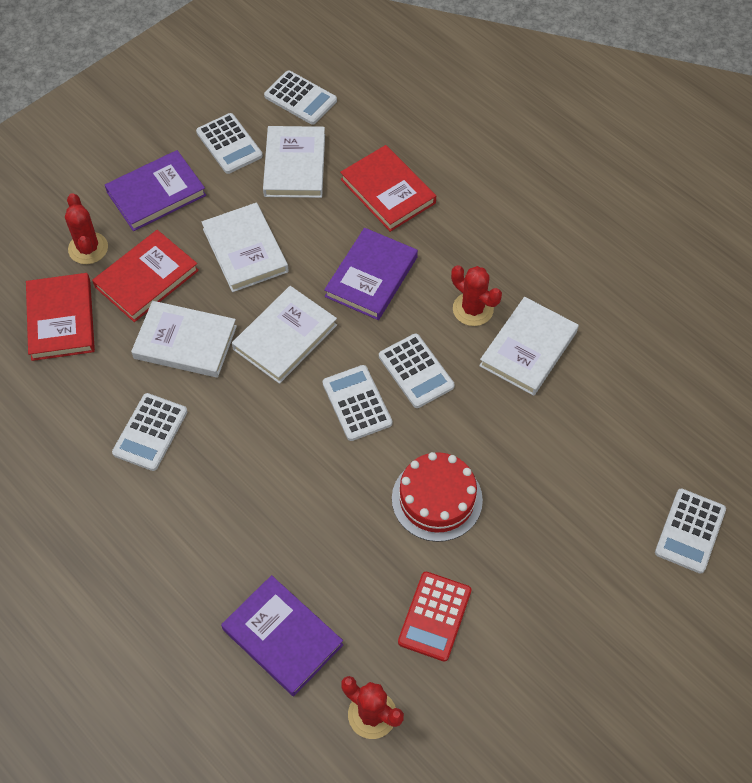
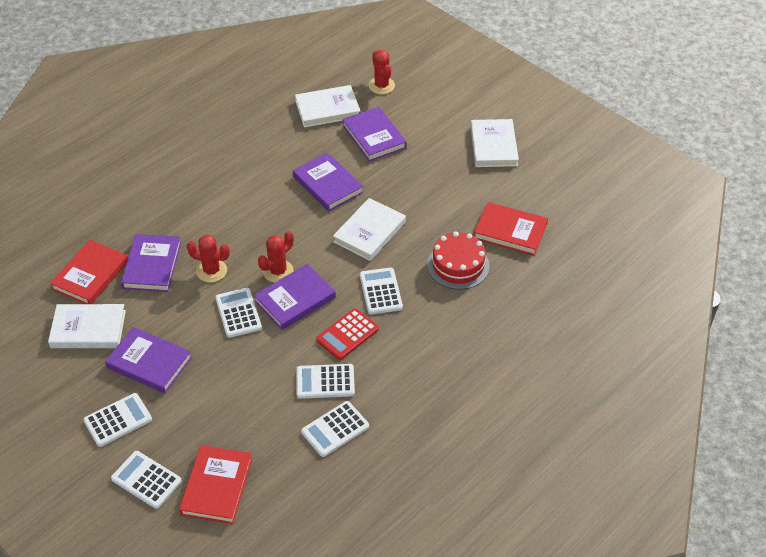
purple book: 3 -> 5
white book: 5 -> 4

